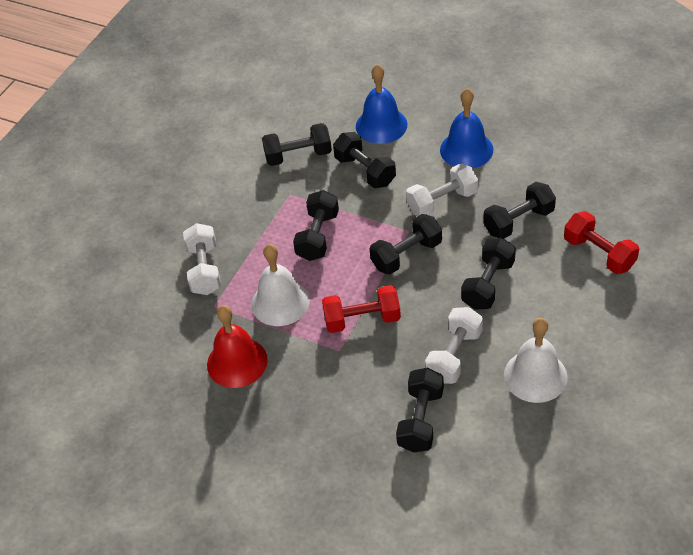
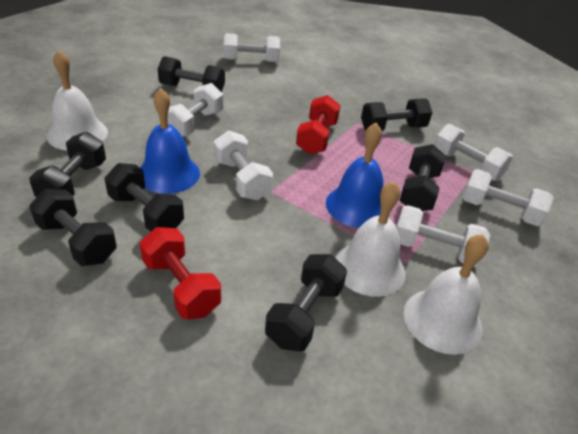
red bell: 1 -> 0
white bell: 2 -> 3
white dumbbell: 3 -> 6

